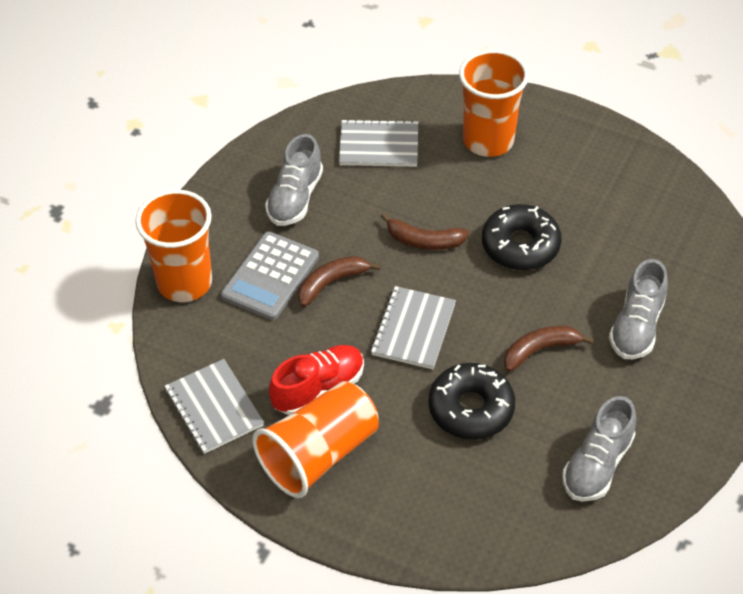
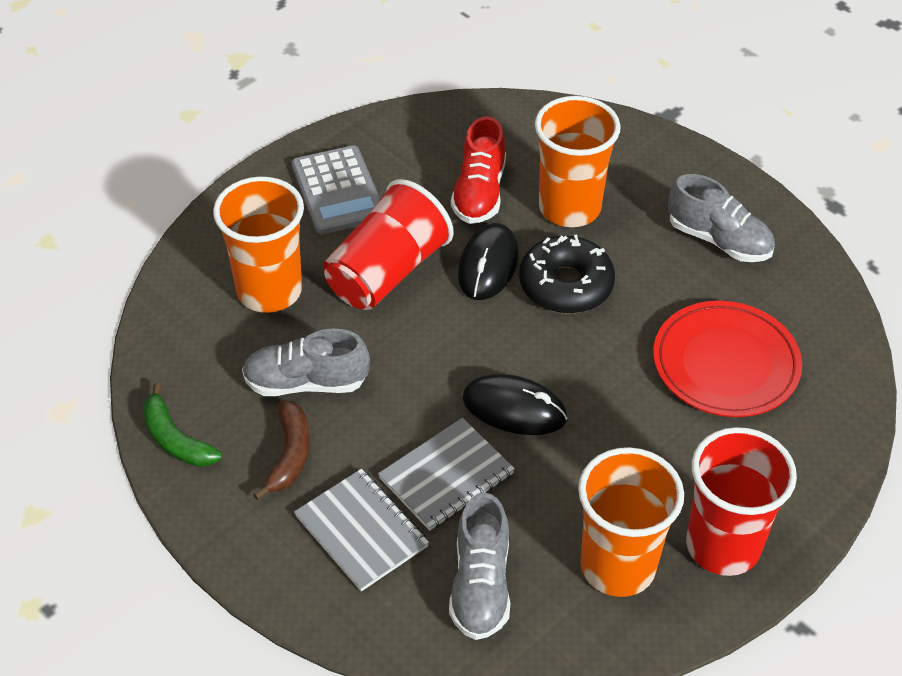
black donut: 2 -> 1
black mouse: 0 -> 2
brown banana: 3 -> 1
green banana: 0 -> 1
grey notebook: 3 -> 2
red cup: 0 -> 2
red plate: 0 -> 1

